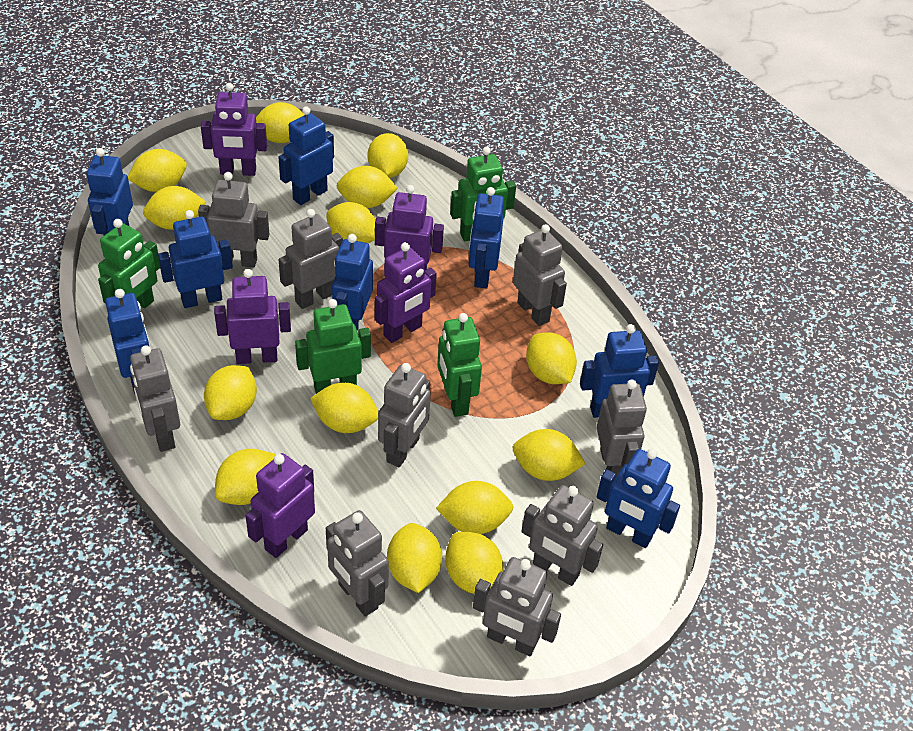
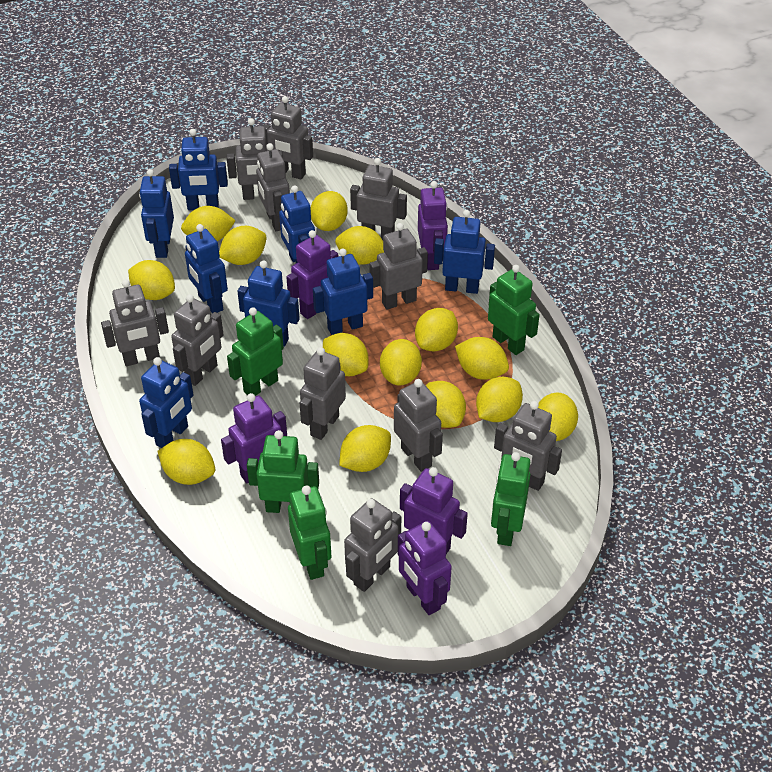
green robot: 4 -> 5
grey robot: 9 -> 11

